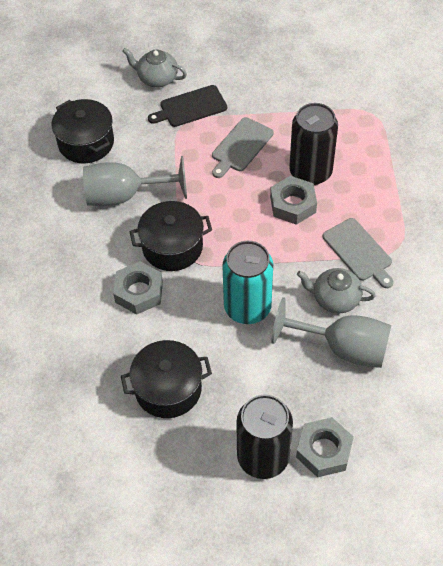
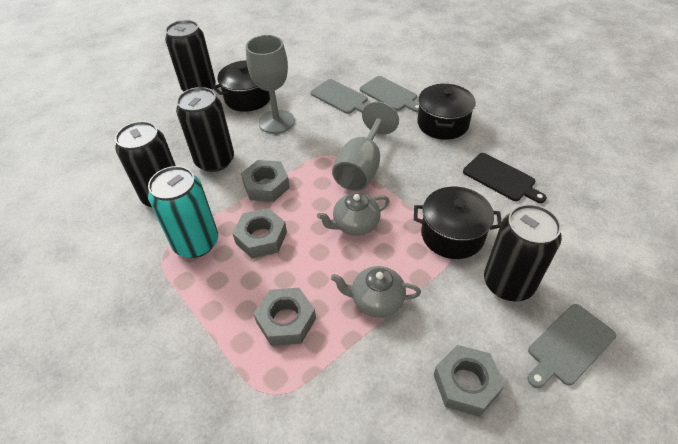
black can: 2 -> 4
grey cutting board: 2 -> 3
grey nut: 3 -> 4

